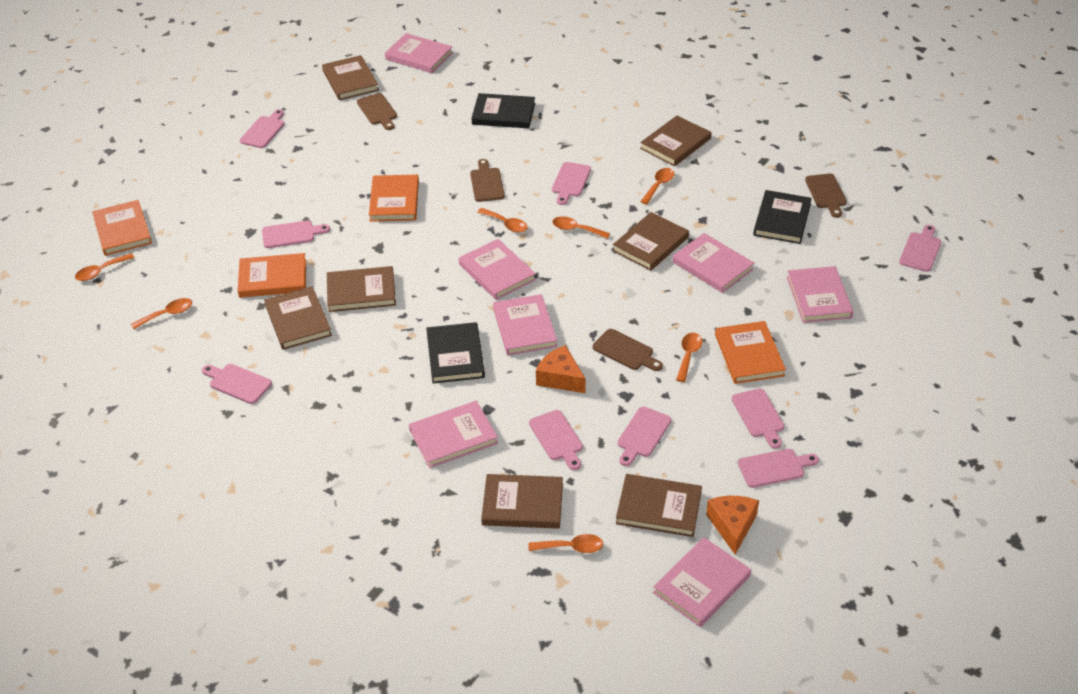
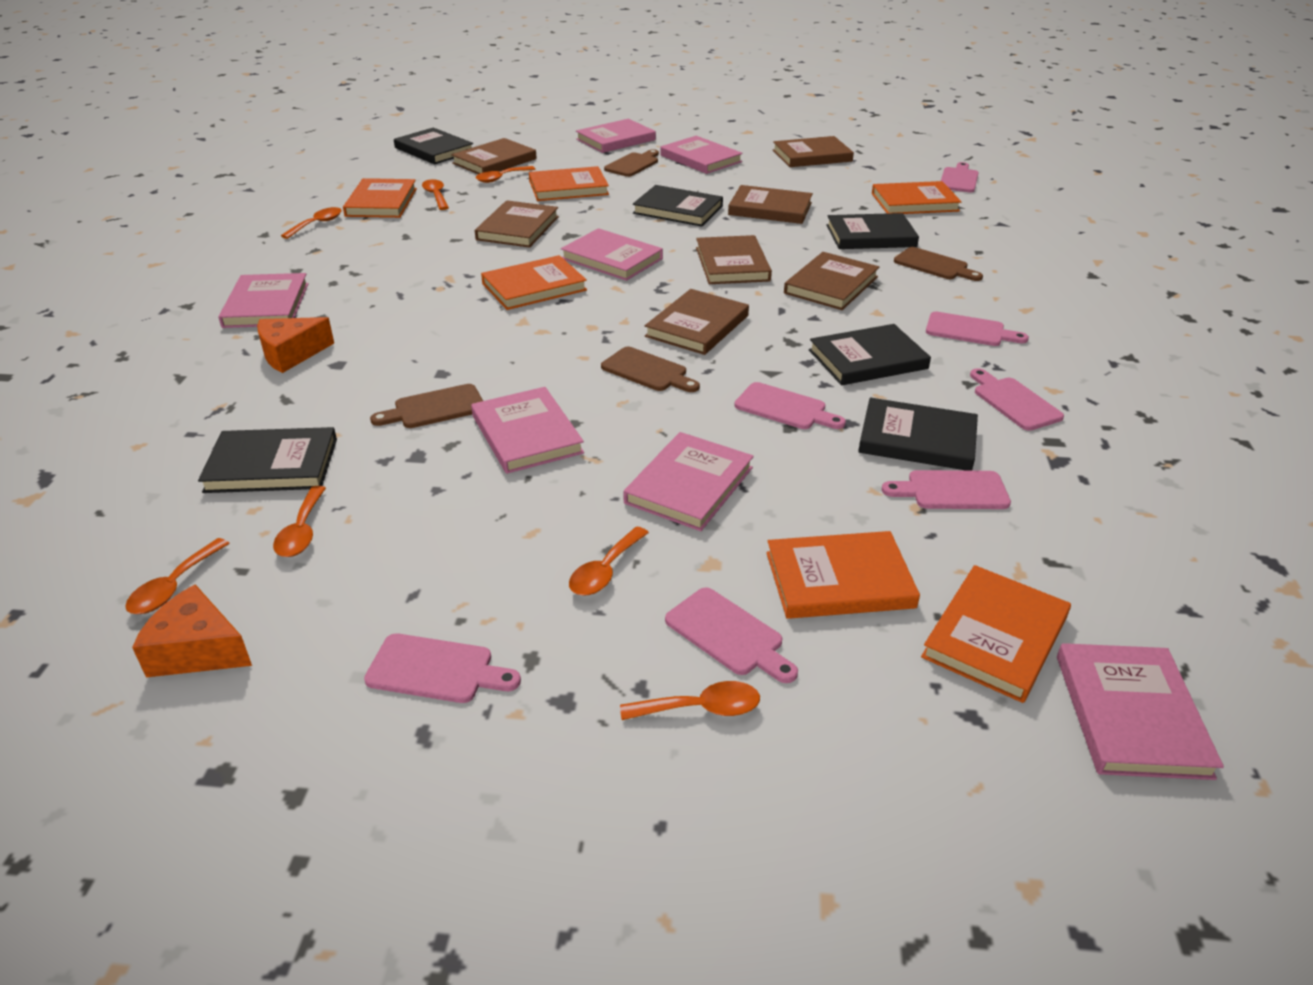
black book: 3 -> 6
orange book: 4 -> 6
pink cutting board: 9 -> 7

